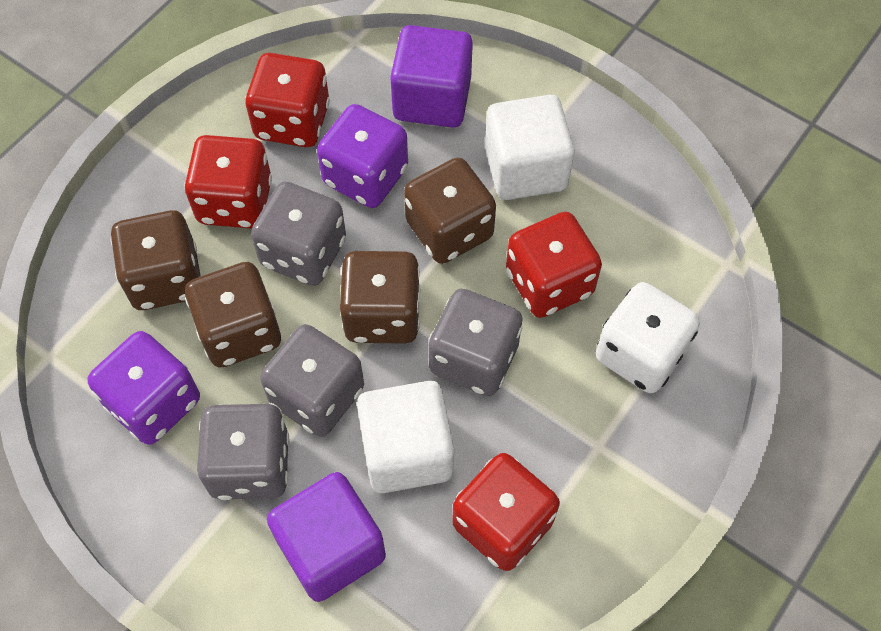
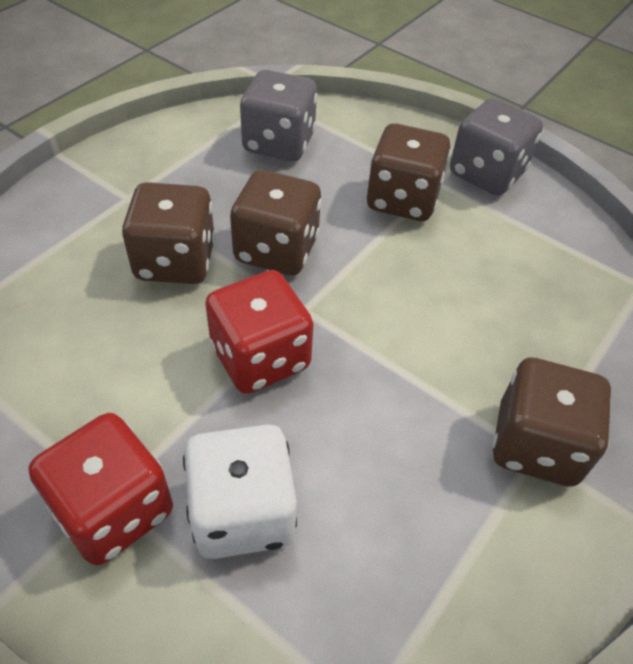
grey dice: 4 -> 2
purple cube: 2 -> 0
purple dice: 2 -> 0
red dice: 4 -> 2
white cube: 2 -> 0

